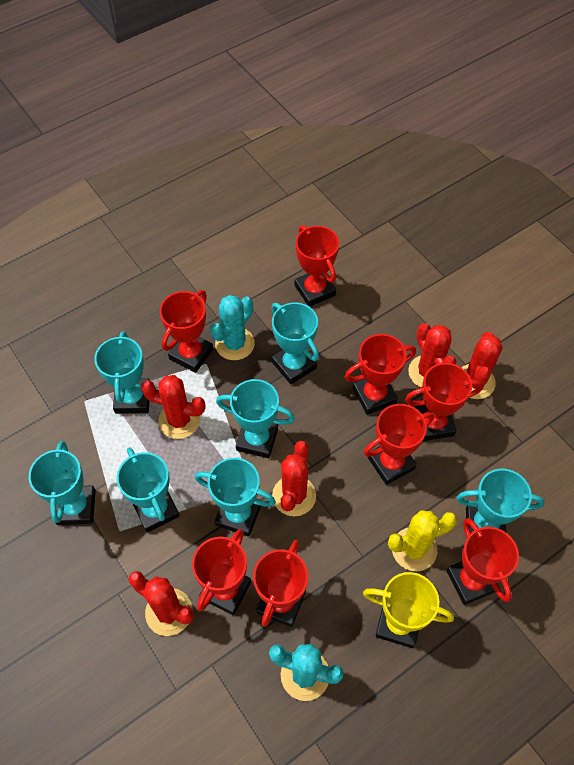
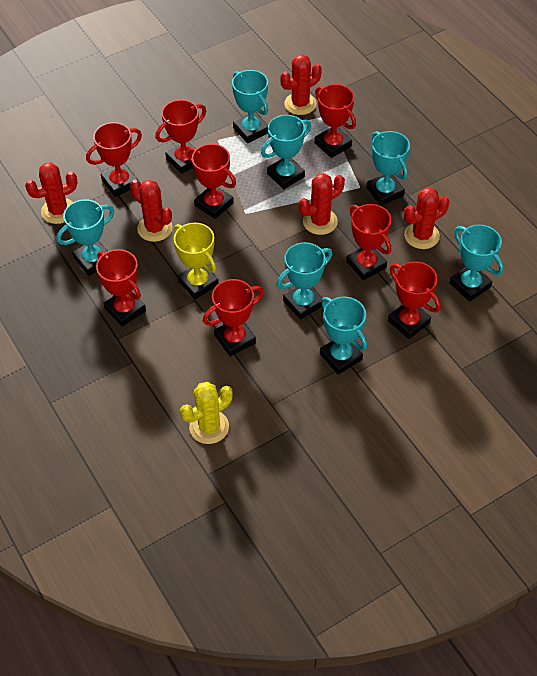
turquoise cactus: 2 -> 0

